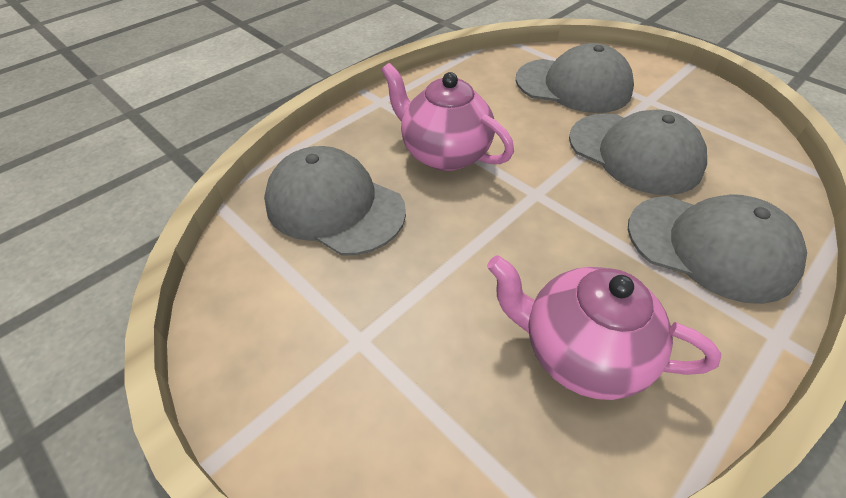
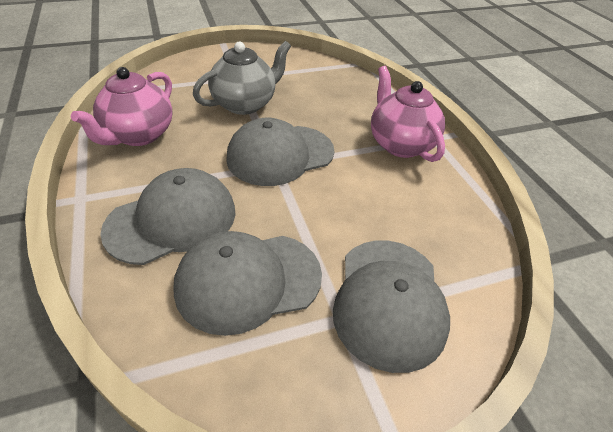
grey teapot: 0 -> 1

